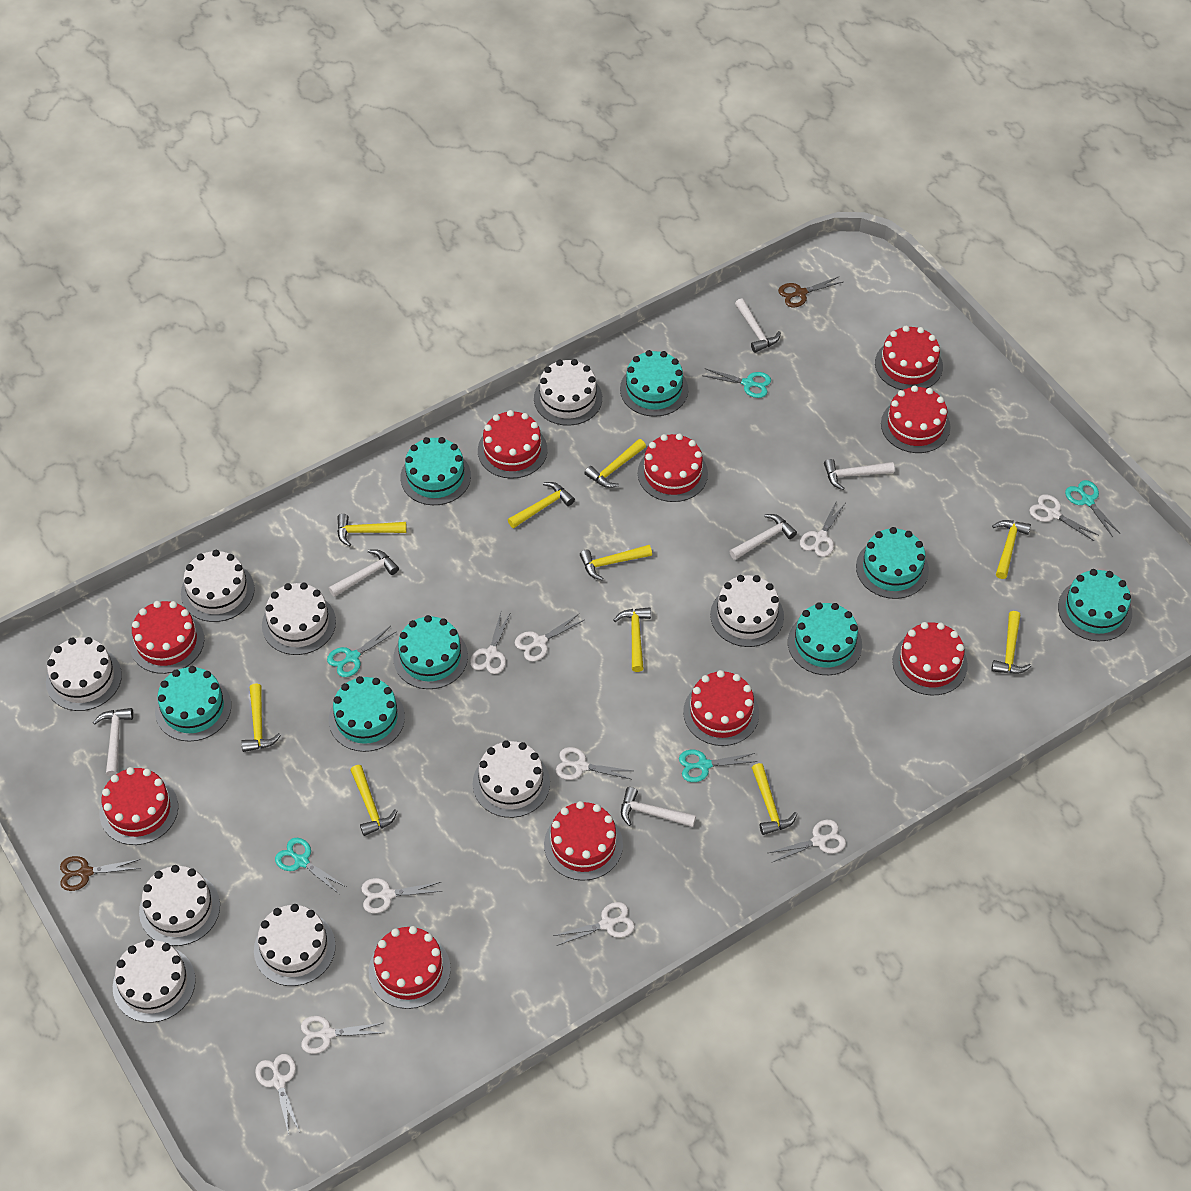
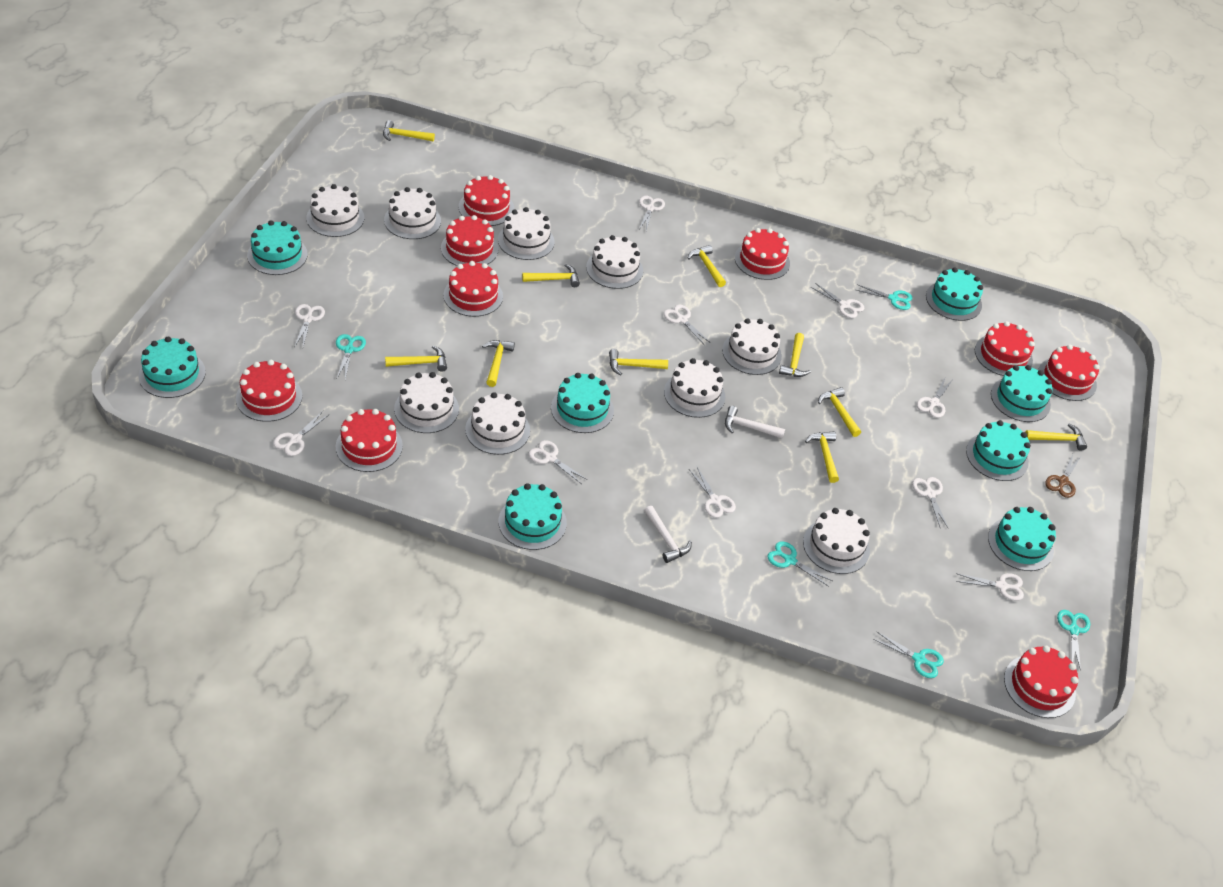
brown scissors: 2 -> 1
red cake: 10 -> 9
white hammer: 6 -> 2

